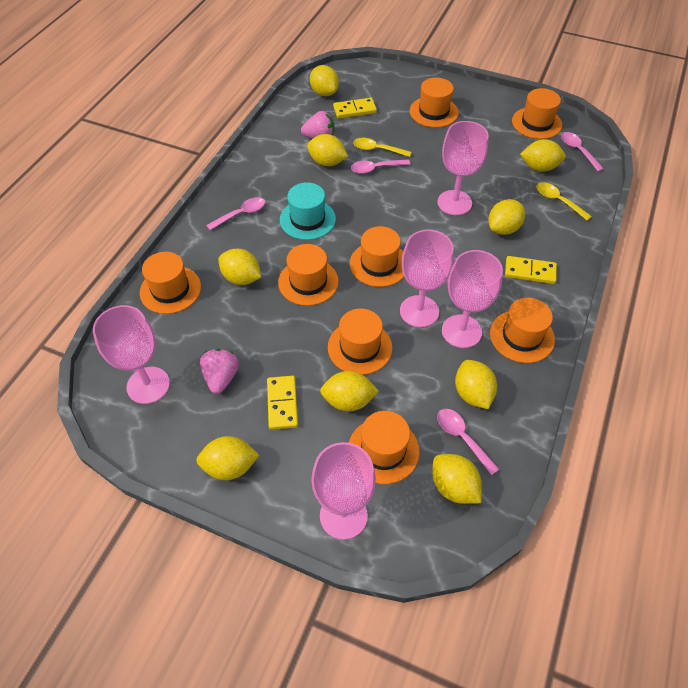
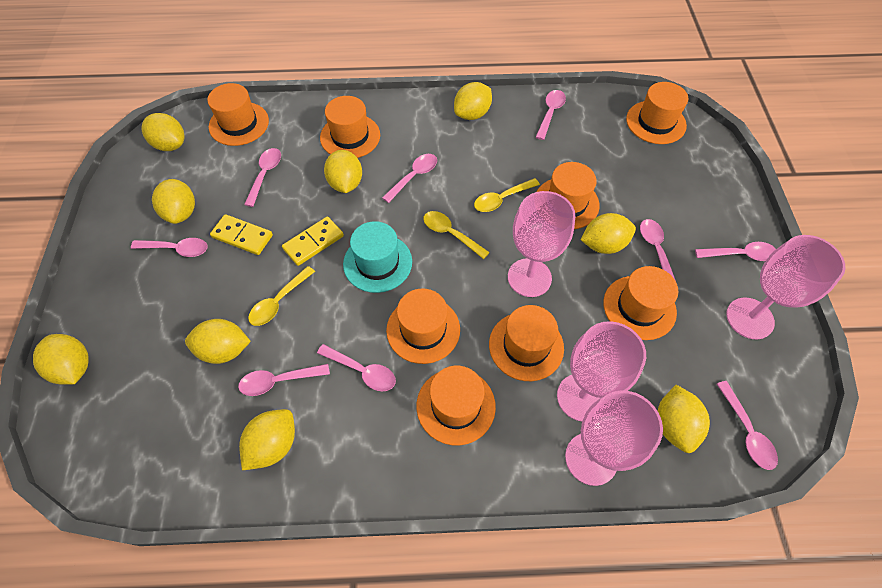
pink goblet: 5 -> 4
pink spoon: 4 -> 9
pink strawberry: 2 -> 0
yellow domino: 3 -> 2
yellow spoon: 2 -> 3

